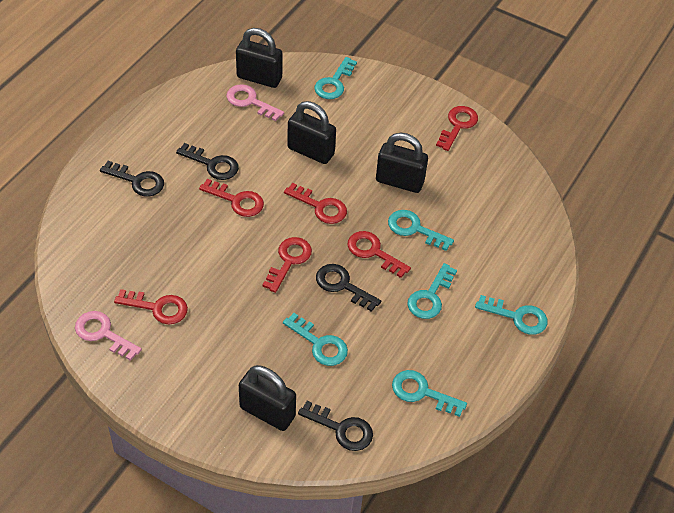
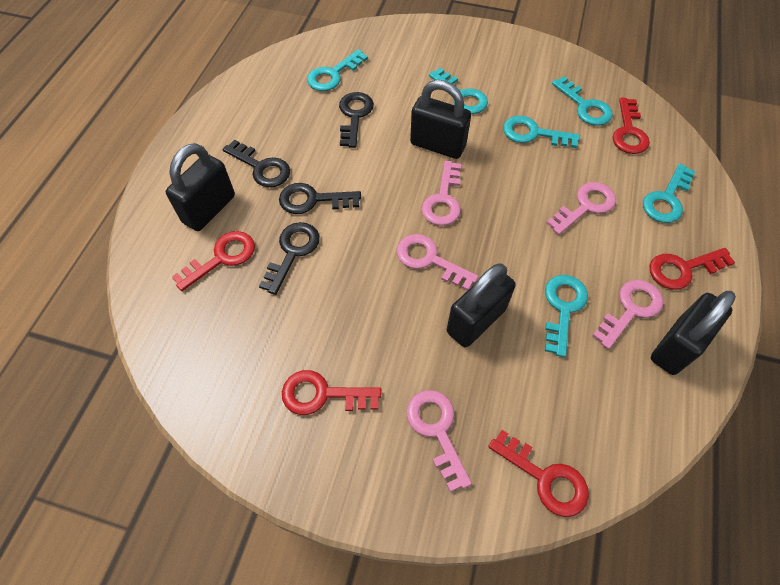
pink key: 2 -> 5
red key: 6 -> 5

